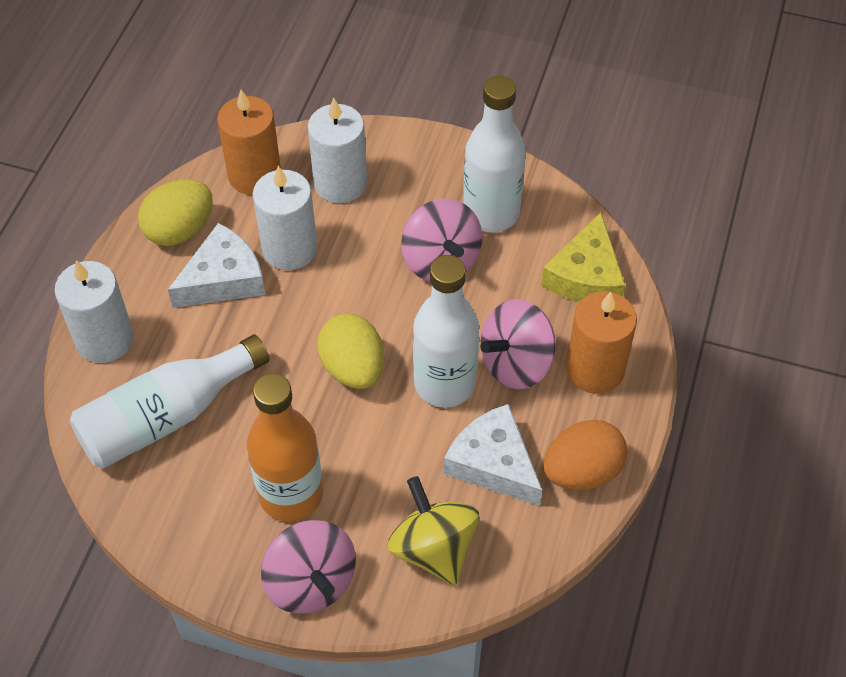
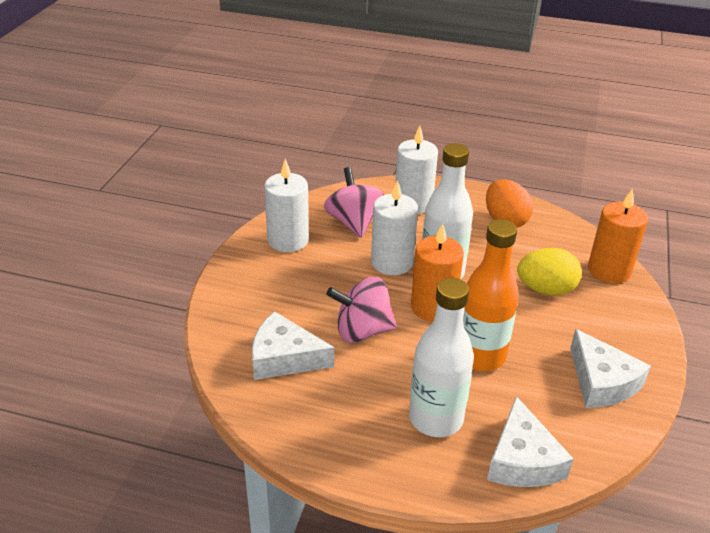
pink spinning top: 3 -> 2
white bottle: 3 -> 2
white cheese: 2 -> 3
yellow cheese: 1 -> 0
yellow egg: 2 -> 1
yellow spinning top: 1 -> 0

